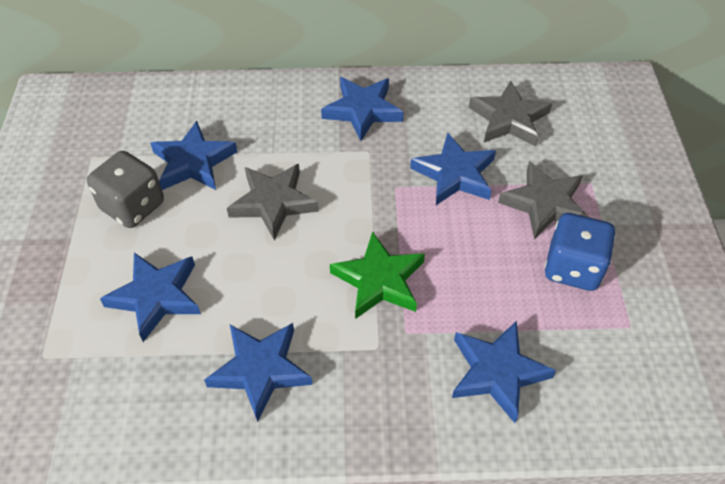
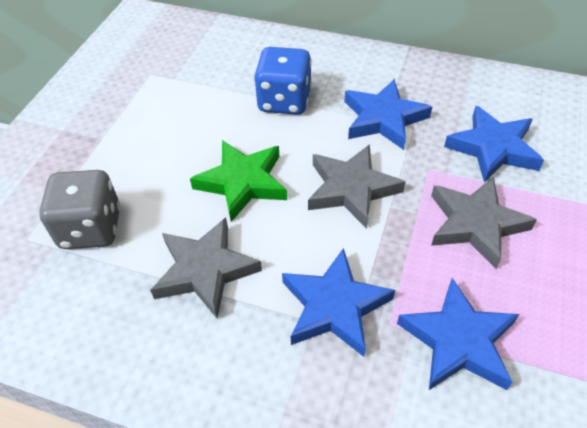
blue star: 6 -> 4

